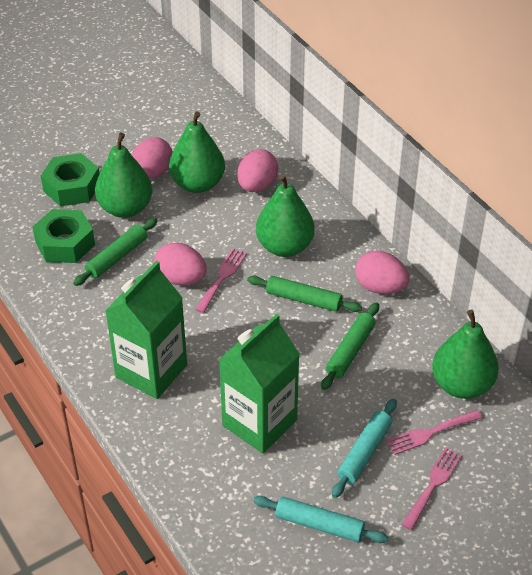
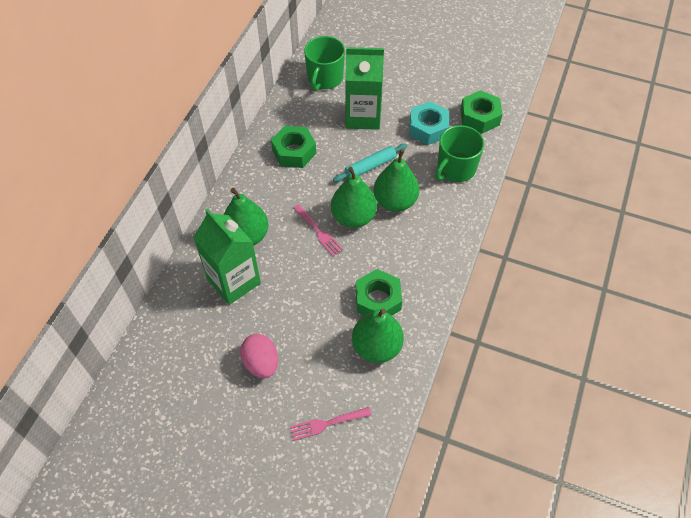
green mug: 0 -> 2
green nut: 2 -> 3
green rolling pin: 3 -> 0
pink egg: 4 -> 1
pink fork: 3 -> 2
turquoise nut: 0 -> 1
turquoise rolling pin: 2 -> 1

